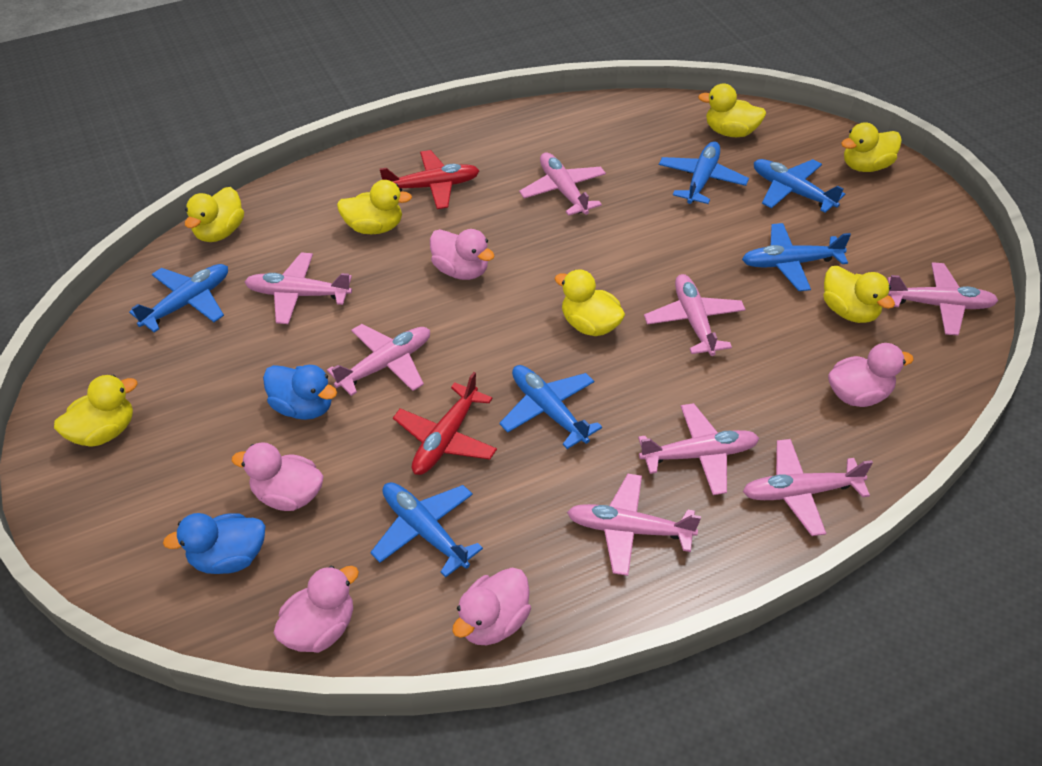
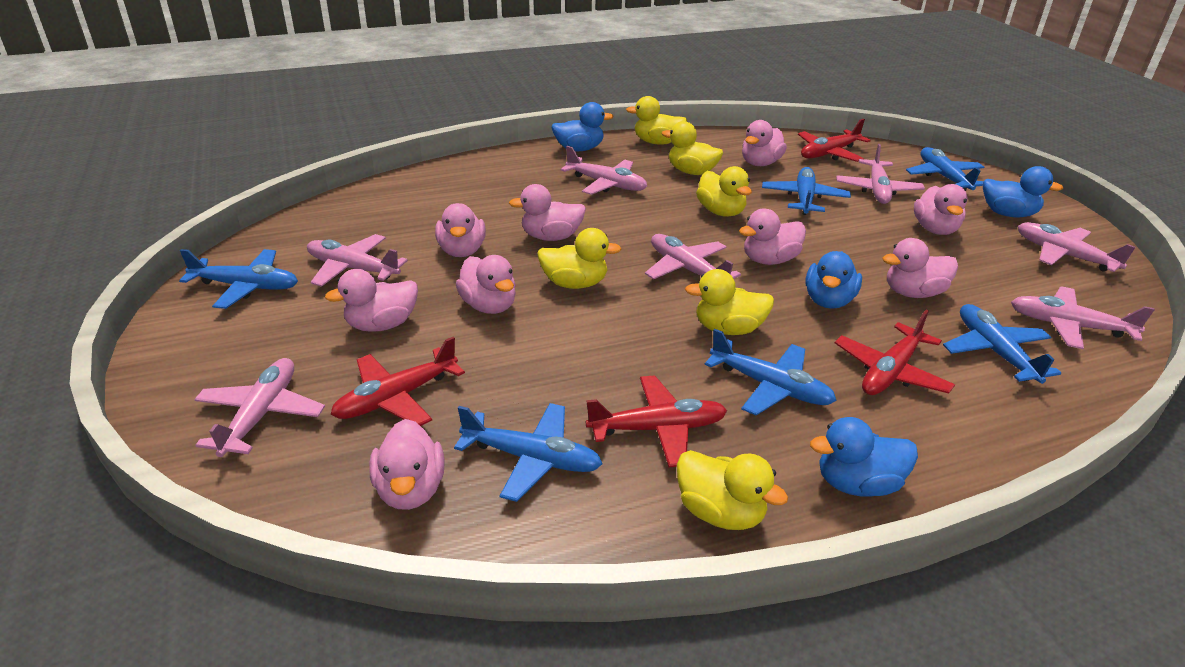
blue duck: 2 -> 4
pink duck: 5 -> 9
pink plane: 8 -> 7
red plane: 2 -> 4
yellow duck: 7 -> 6

